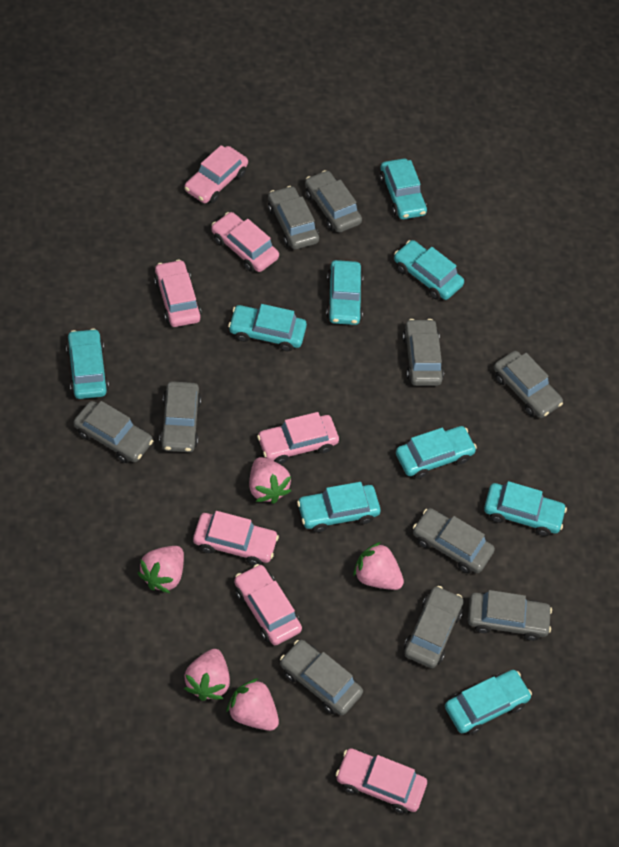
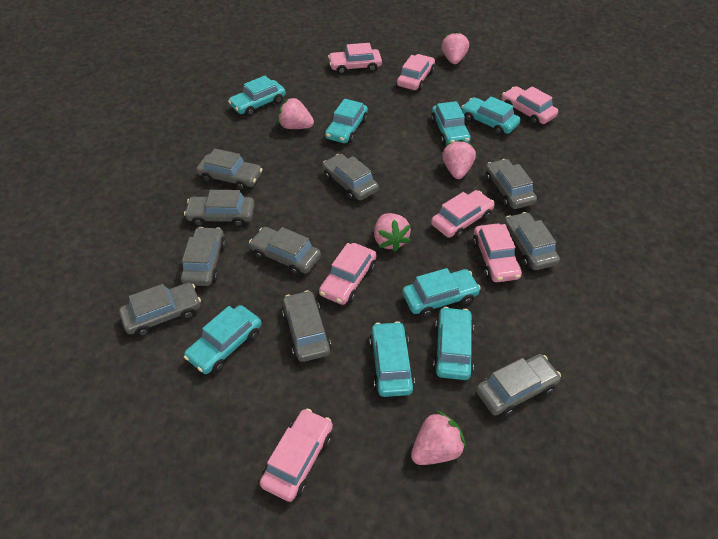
turquoise car: 9 -> 8

